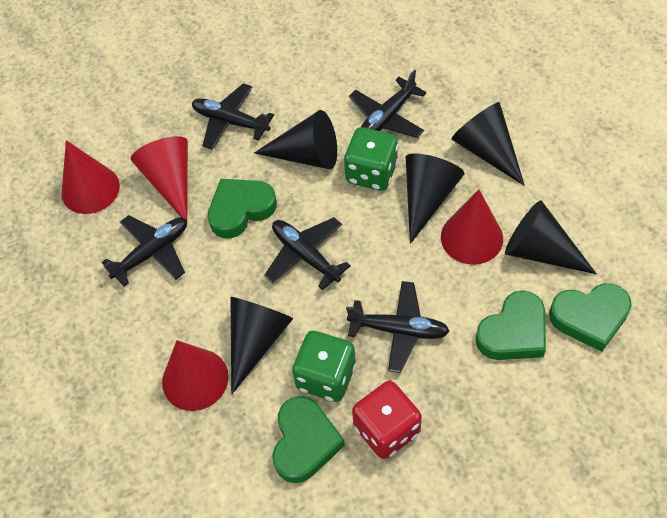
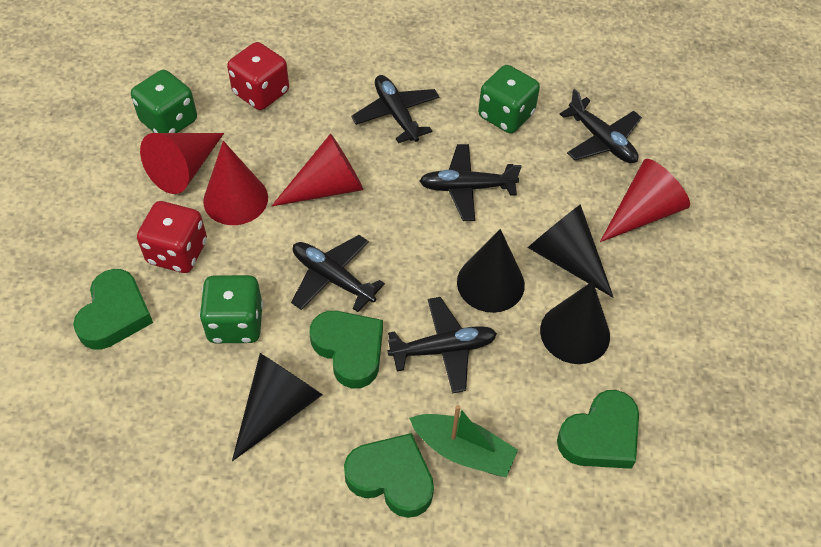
black cone: 5 -> 4
green boat: 0 -> 1
green dice: 2 -> 3
red dice: 1 -> 2

